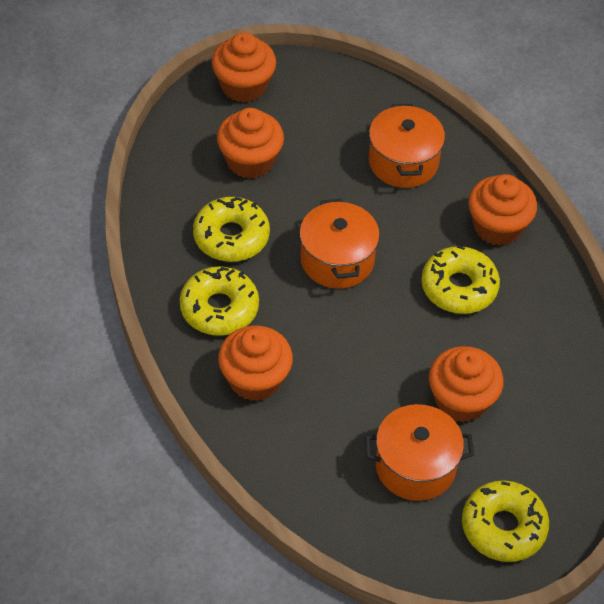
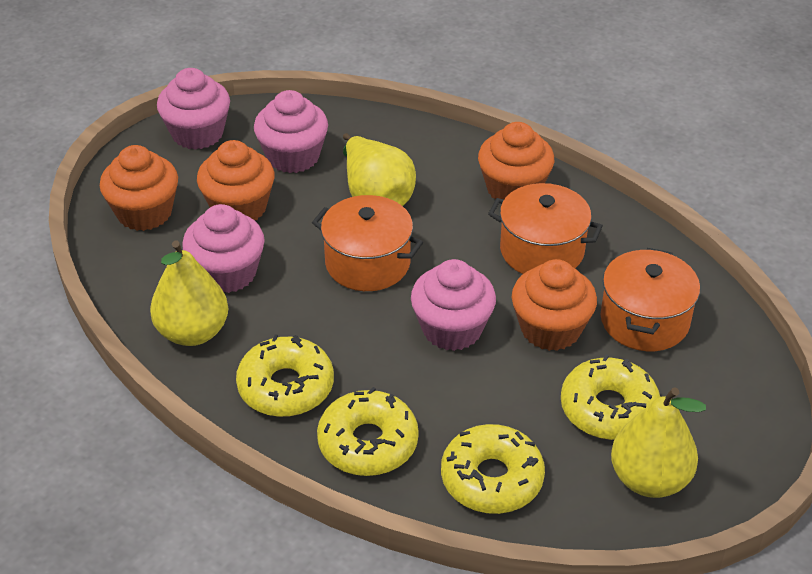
orange cupcake: 5 -> 4
pink cupcake: 0 -> 4
yellow pear: 0 -> 3

